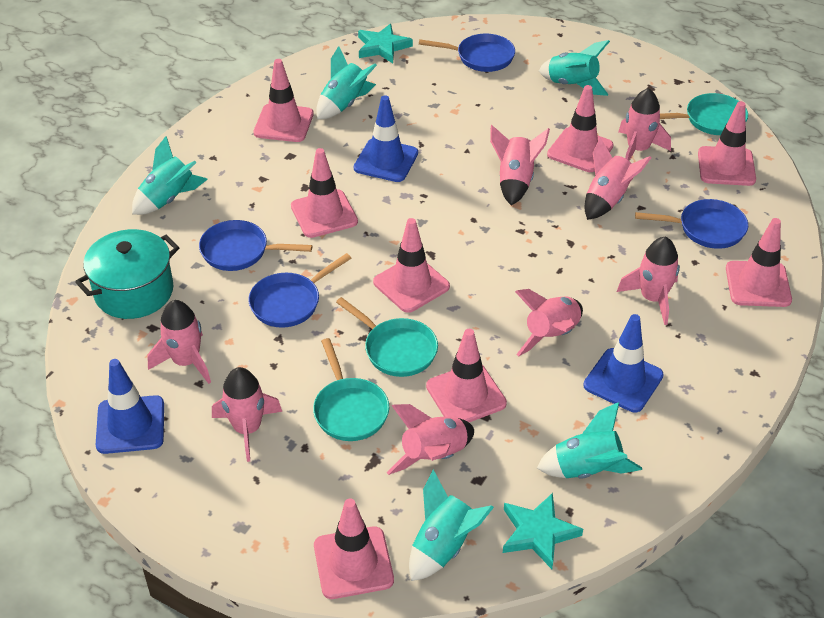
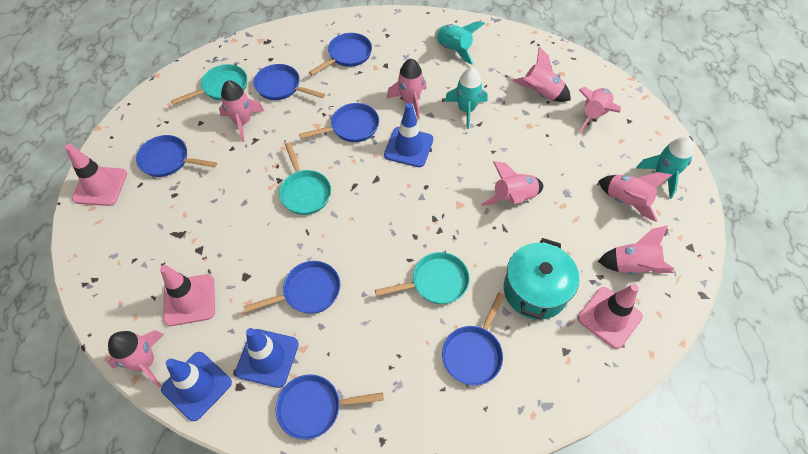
blue pan: 4 -> 7
pink traffic cone: 8 -> 3
turquoise rocket: 5 -> 3
turquoise star: 2 -> 0

